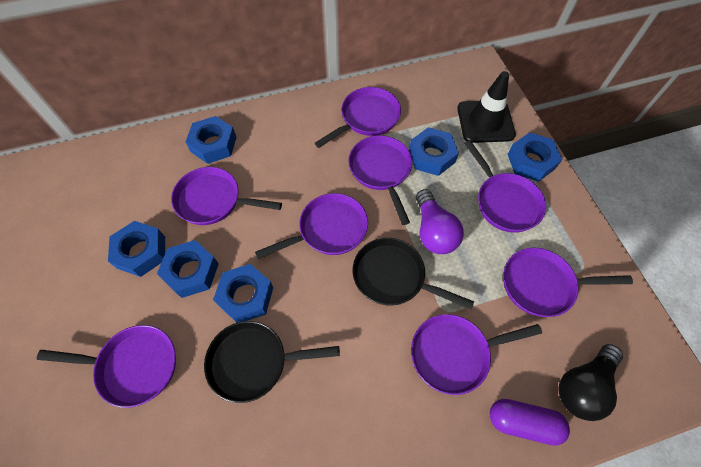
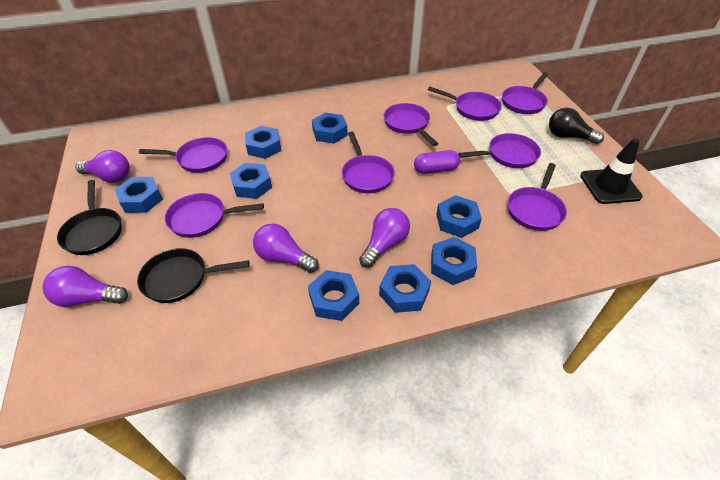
blue nut: 6 -> 8
purple light bulb: 1 -> 4

